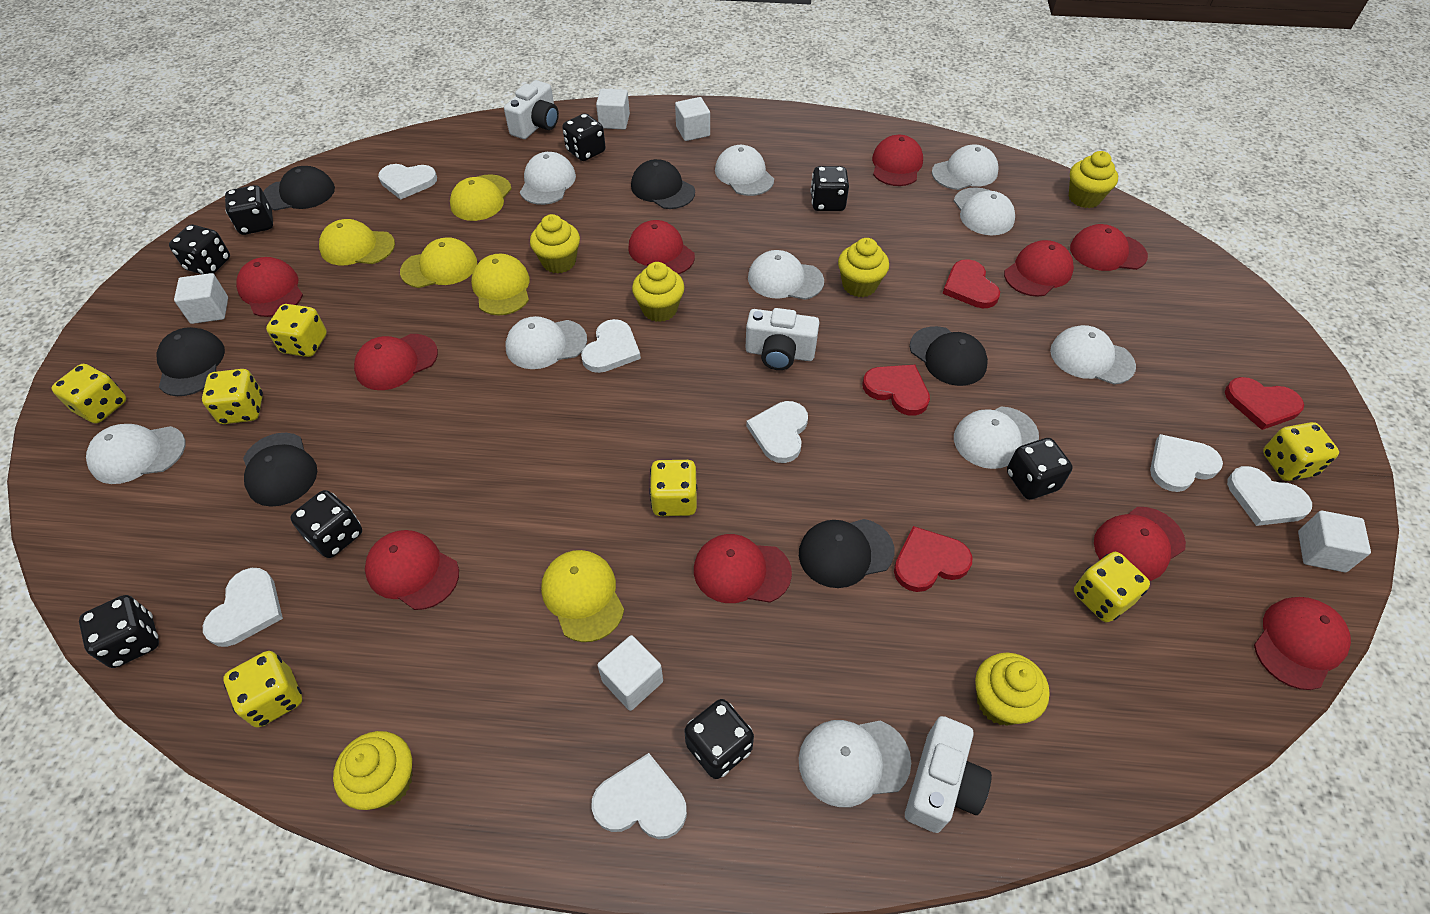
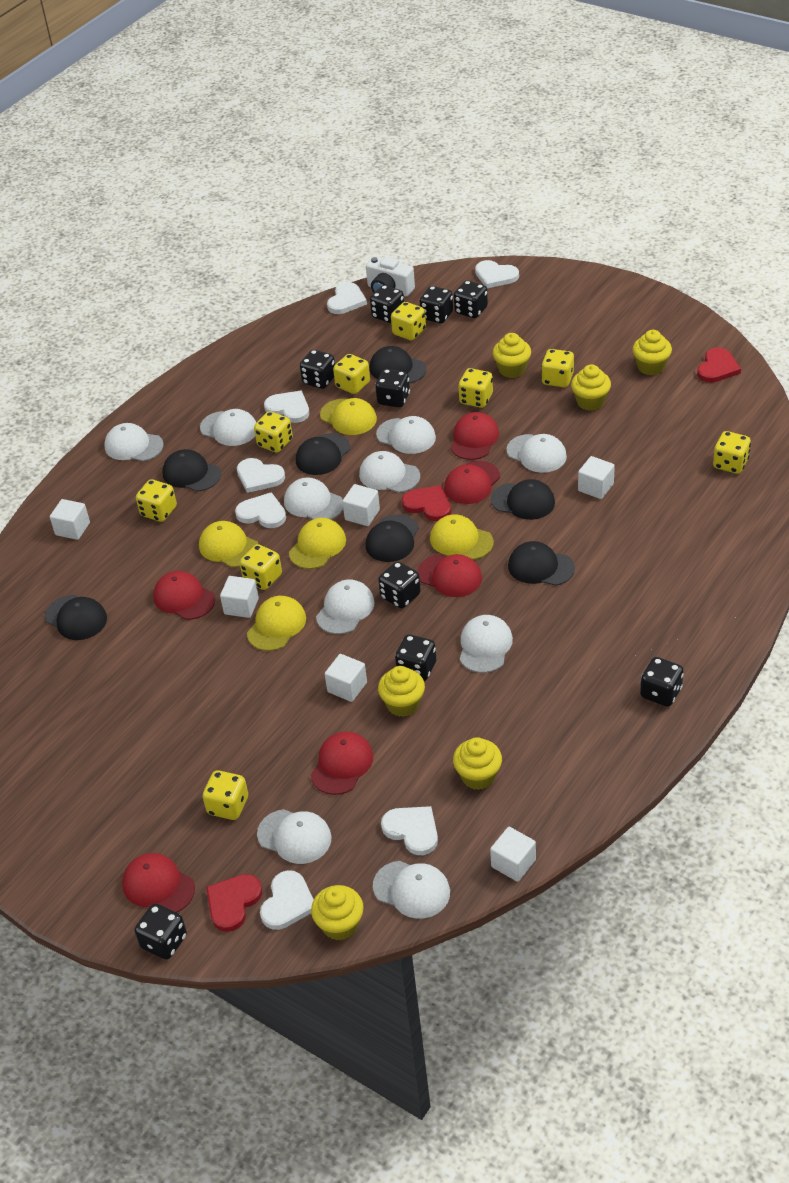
black cap: 6 -> 7
black dice: 8 -> 9
red cap: 10 -> 6
red heart: 4 -> 3
white camera: 3 -> 1
white cube: 5 -> 6
yellow dice: 7 -> 9

